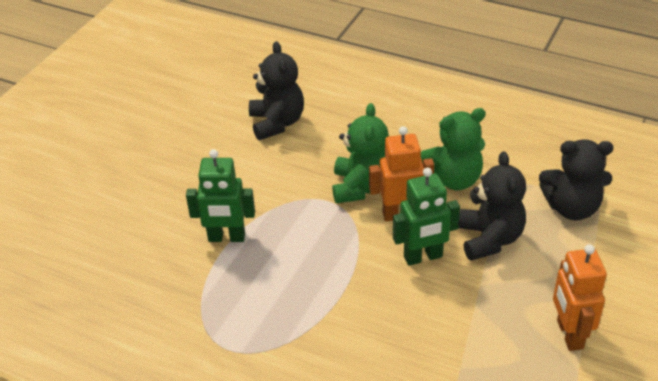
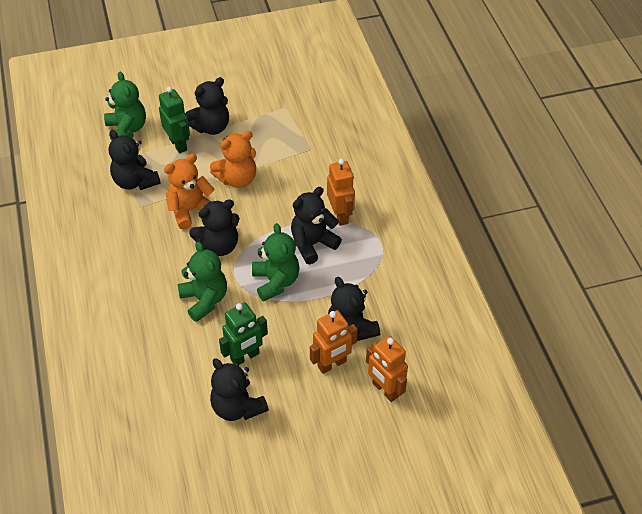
black teddy bear: 3 -> 6
green teddy bear: 2 -> 3
orange robot: 2 -> 3
orange teddy bear: 0 -> 2

